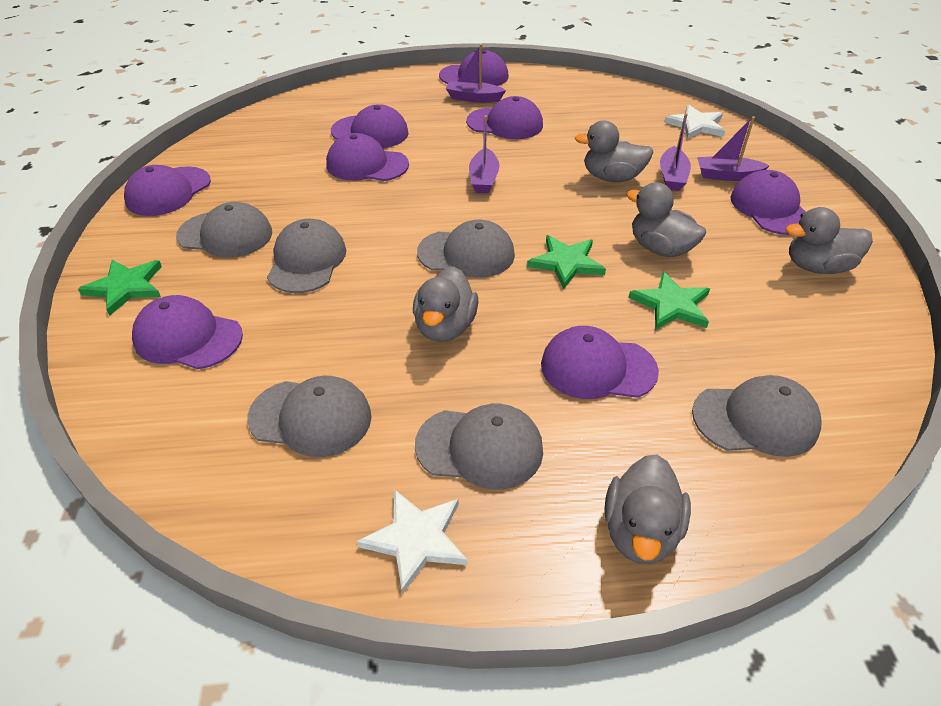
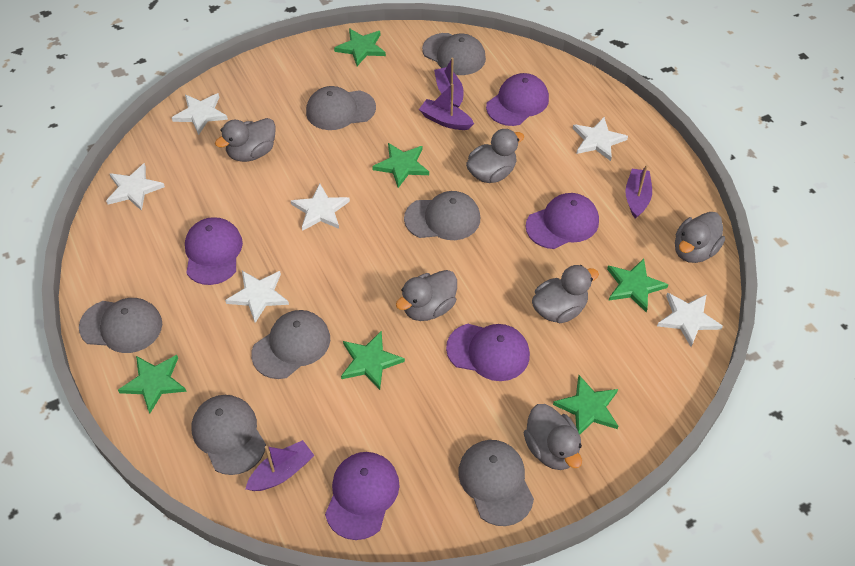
green star: 3 -> 6
grey cap: 6 -> 7
grey duck: 5 -> 6
purple cap: 8 -> 5
white star: 2 -> 6

